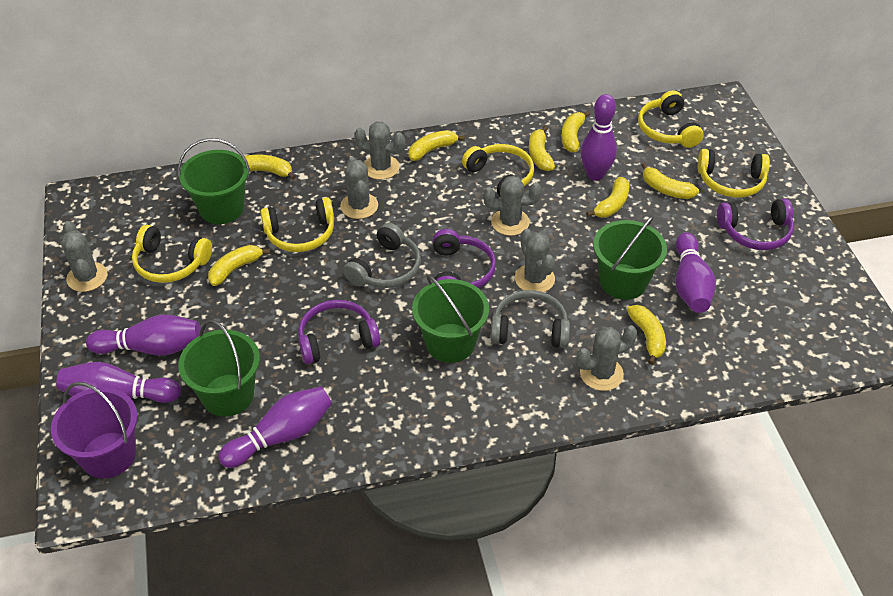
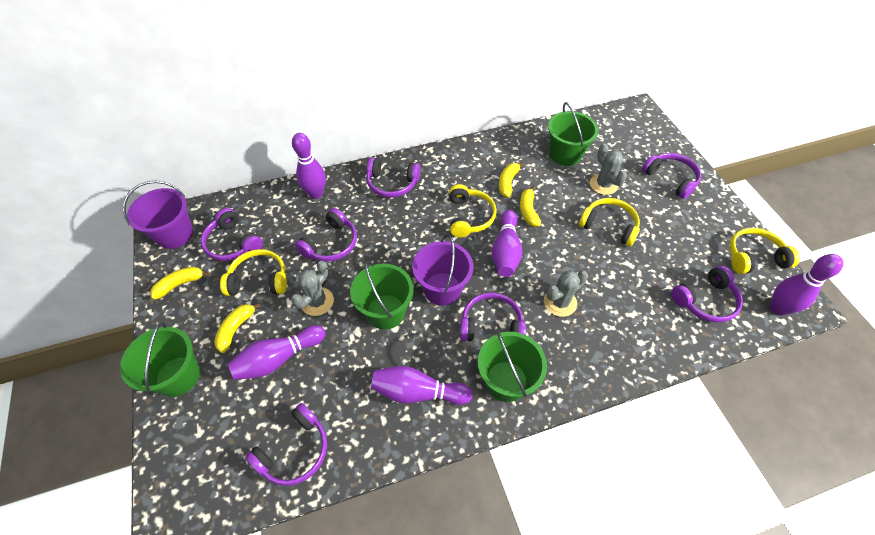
grey cactus: 6 -> 3
grey headphones: 2 -> 0
purple bucket: 1 -> 2
purple headphones: 3 -> 7
yellow banana: 8 -> 4
yellow headphones: 5 -> 4

